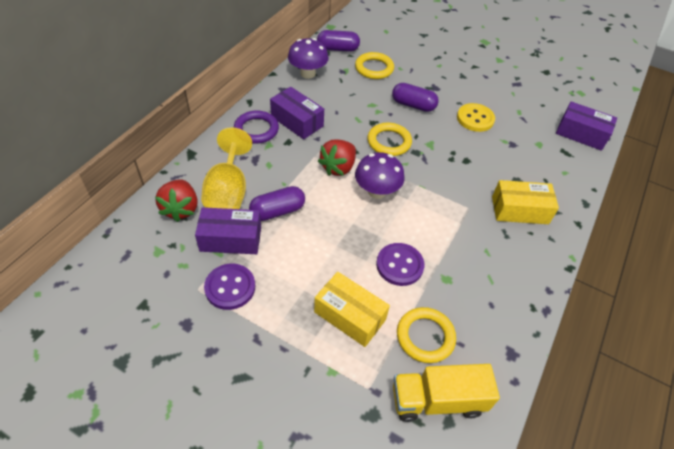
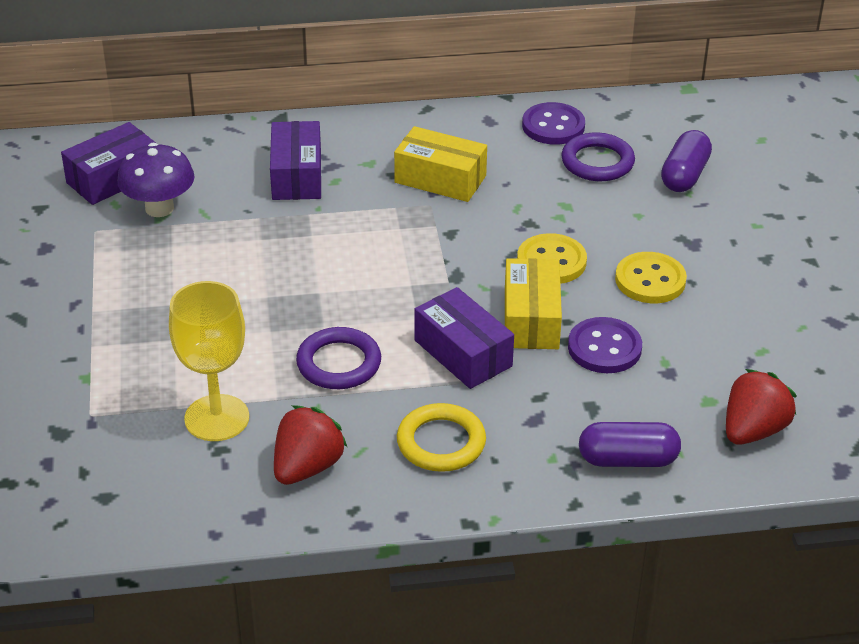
purple capsule: 3 -> 2
purple mushroom: 2 -> 1
purple ring: 1 -> 2
yellow button: 1 -> 2
yellow ring: 3 -> 1
yellow truck: 1 -> 0

